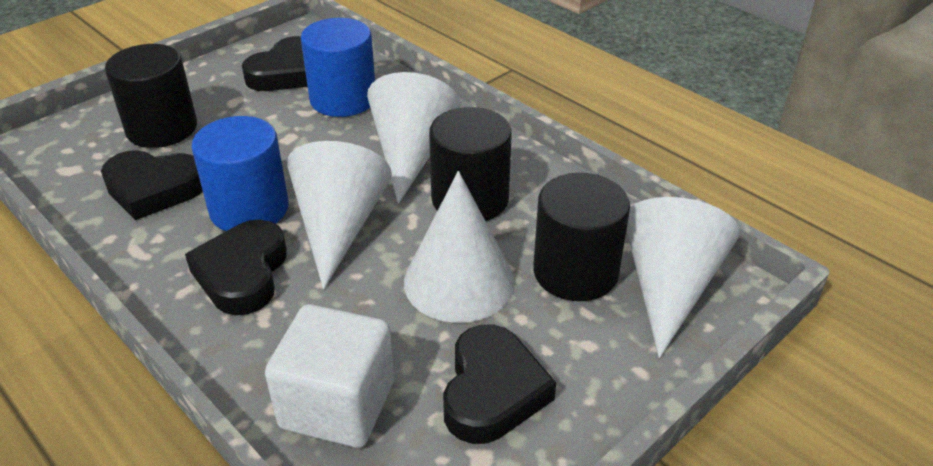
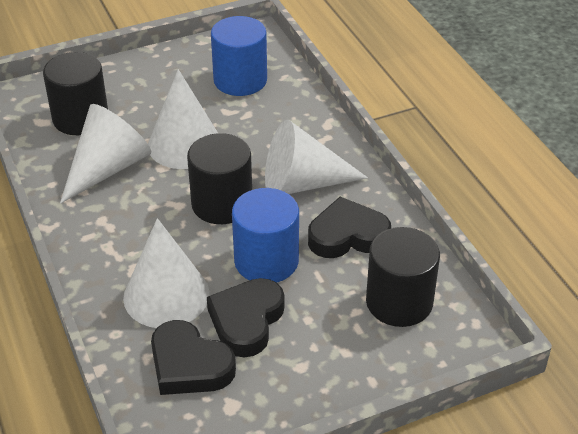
black heart: 4 -> 3
white cube: 1 -> 0

